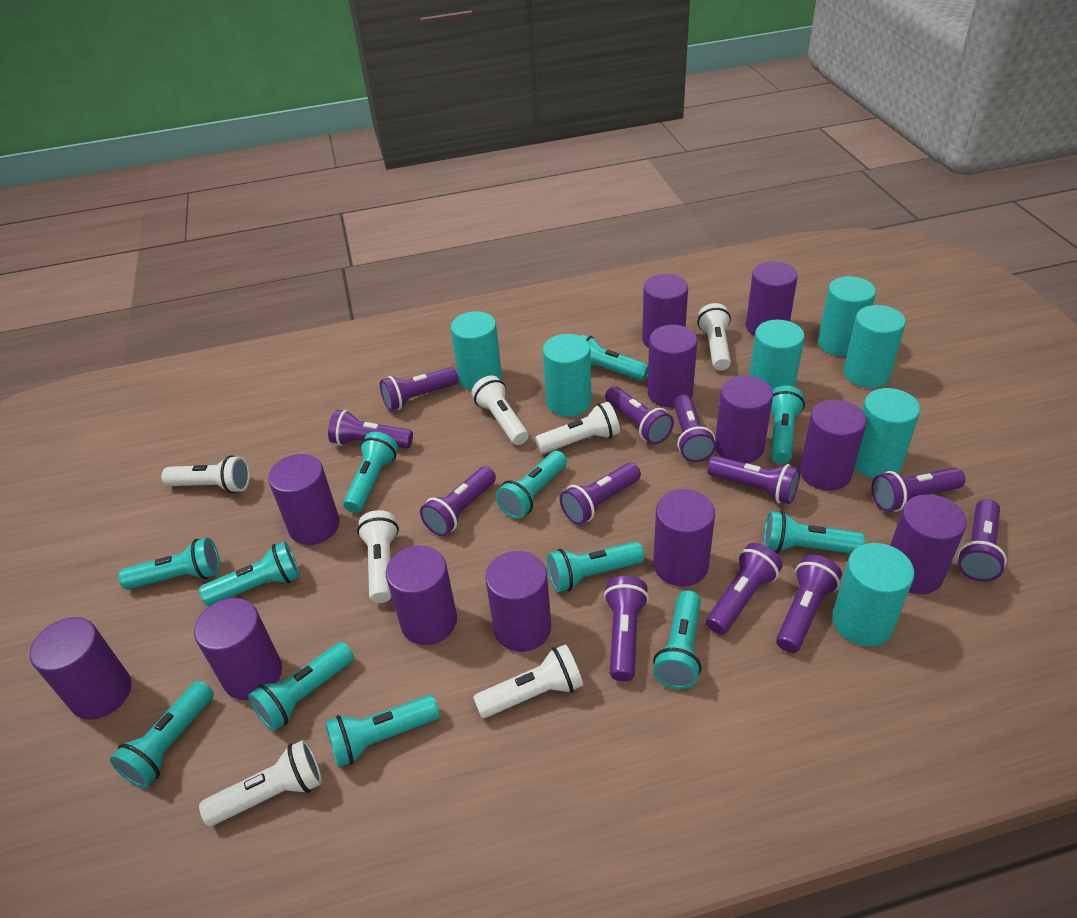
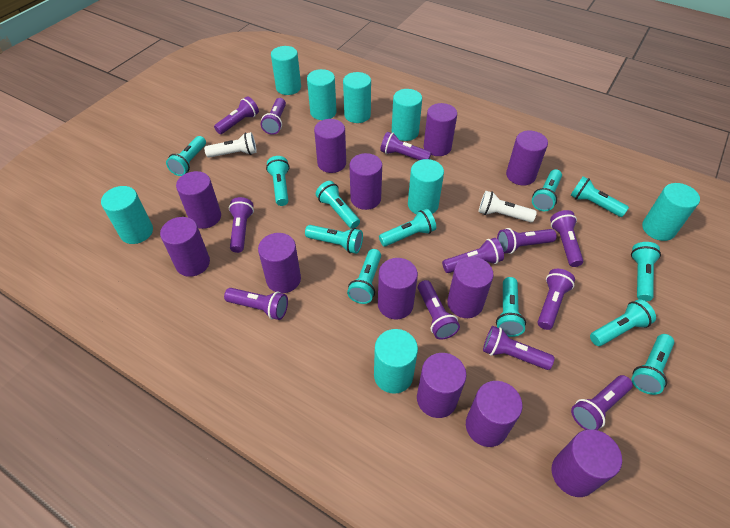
turquoise cylinder: 7 -> 8
white flashlight: 7 -> 2

